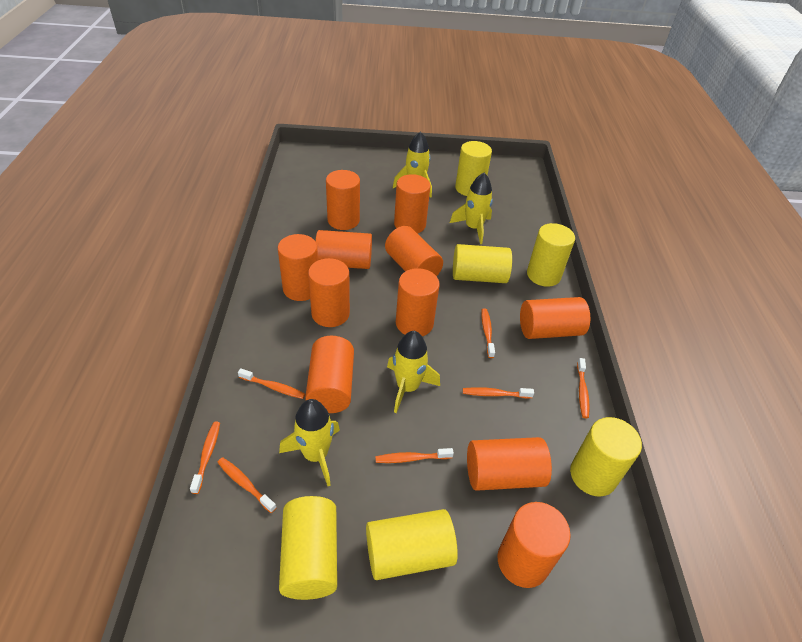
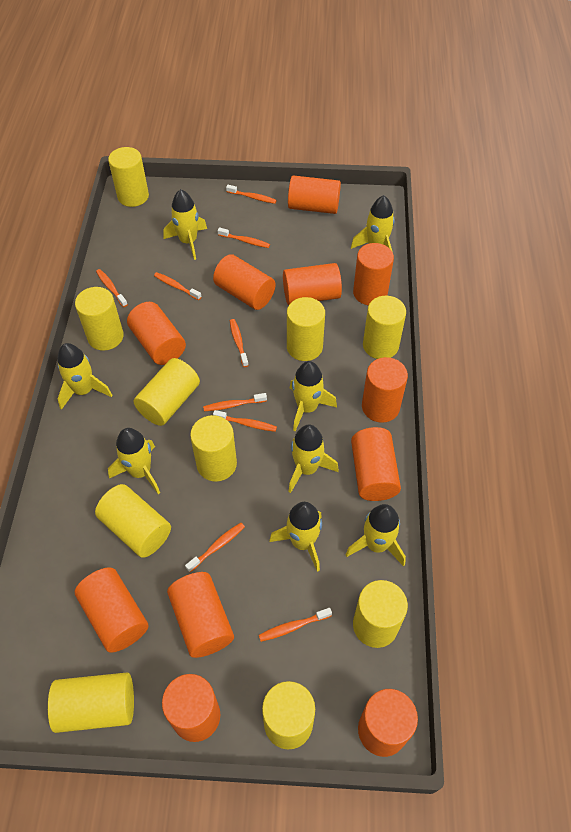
orange toothbrush: 7 -> 9
yellow cylinder: 6 -> 10
yellow rocket: 4 -> 8

